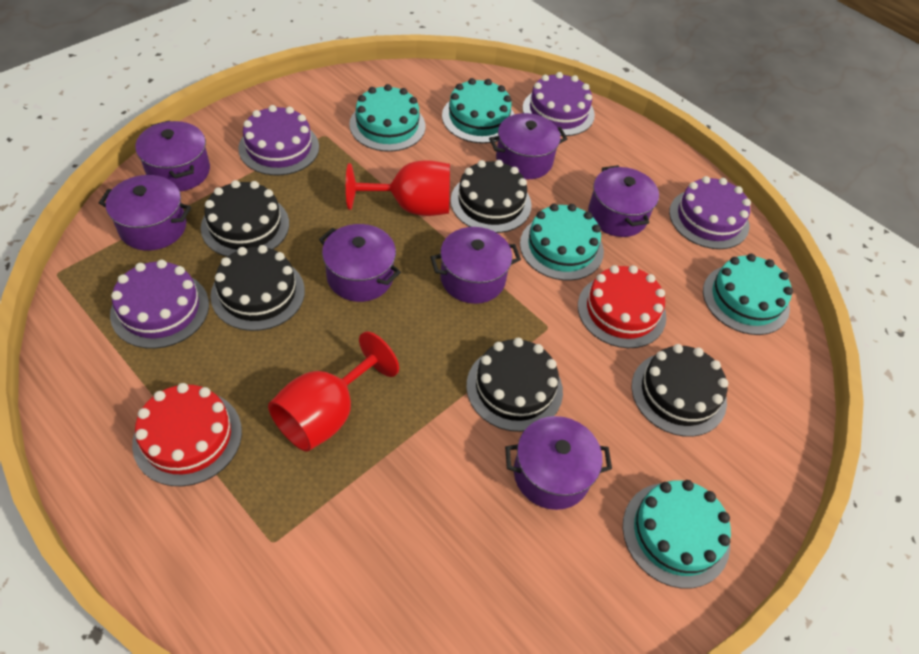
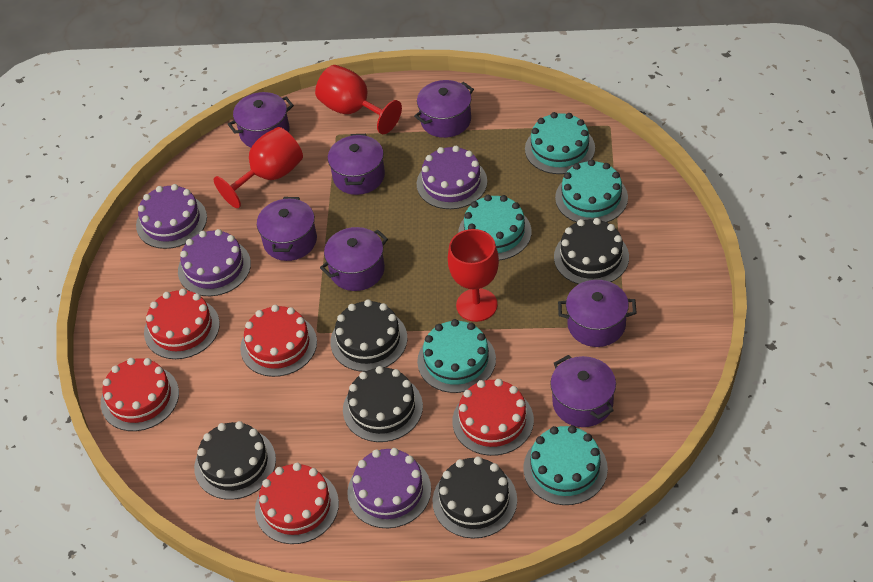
red cake: 2 -> 5
red goblet: 2 -> 3

